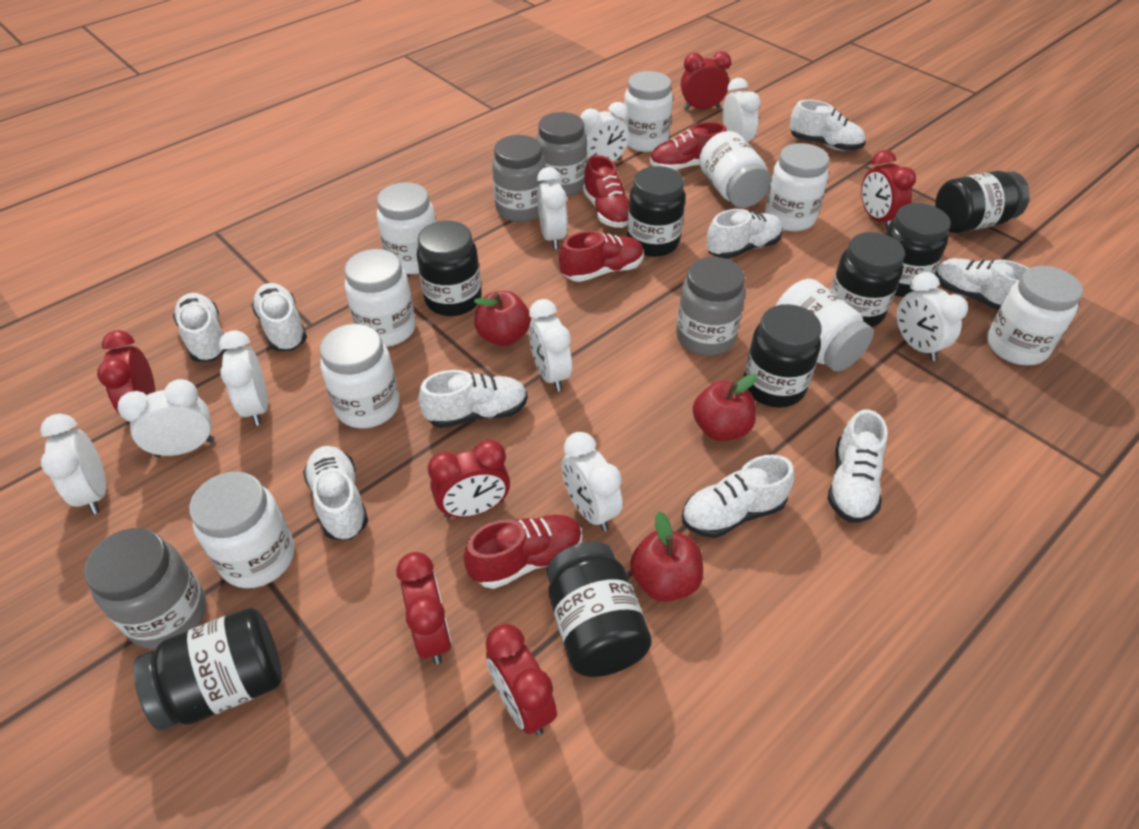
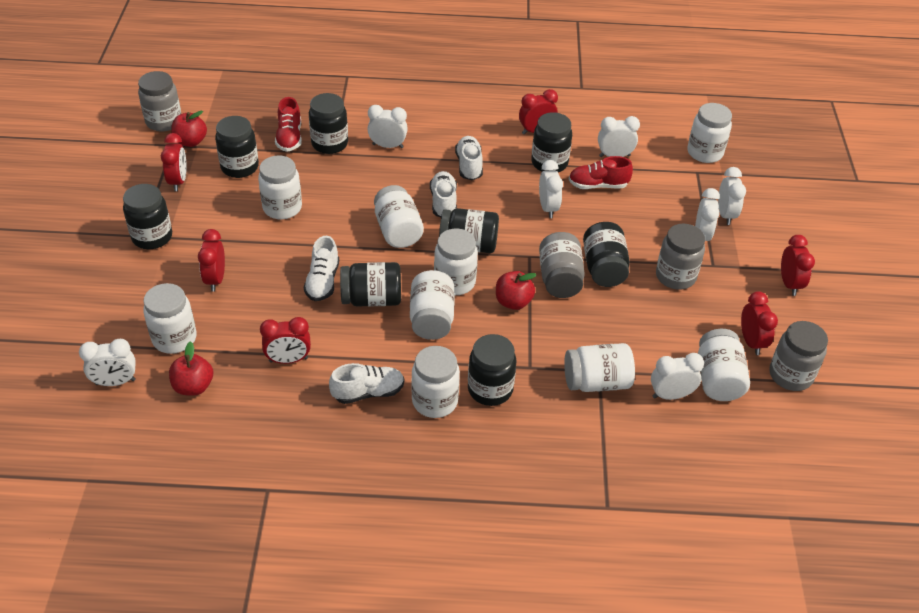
red shoe: 4 -> 2
white clock: 9 -> 7
white shoe: 9 -> 4

